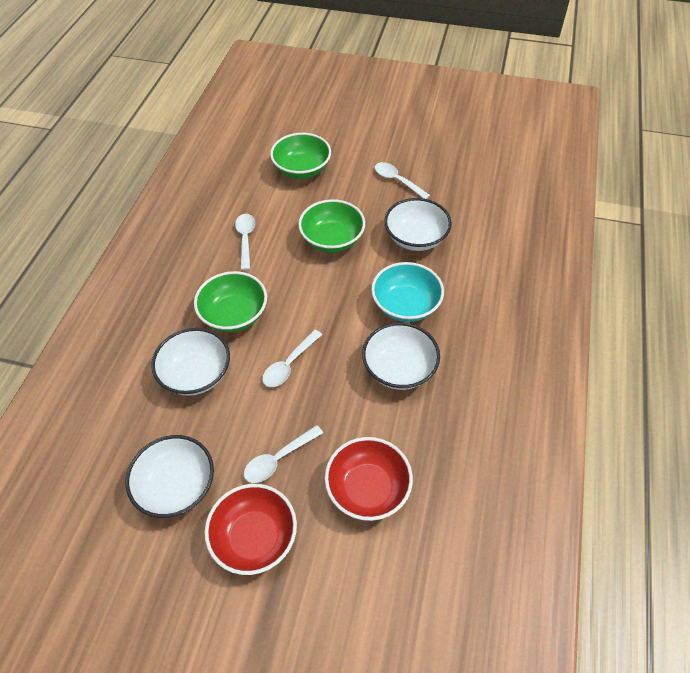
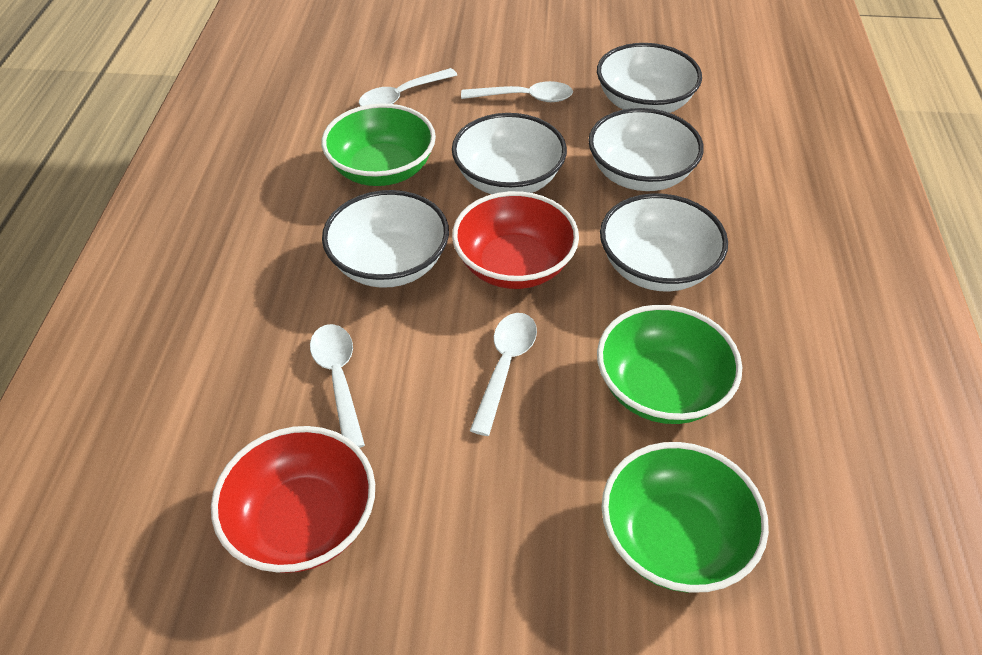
turquoise bowl: 1 -> 0
white bowl: 4 -> 5

